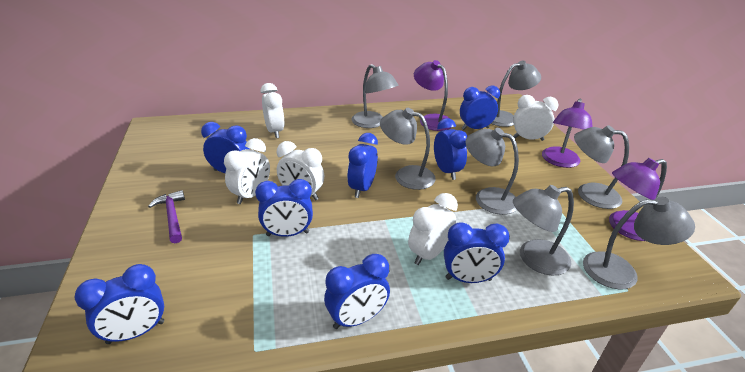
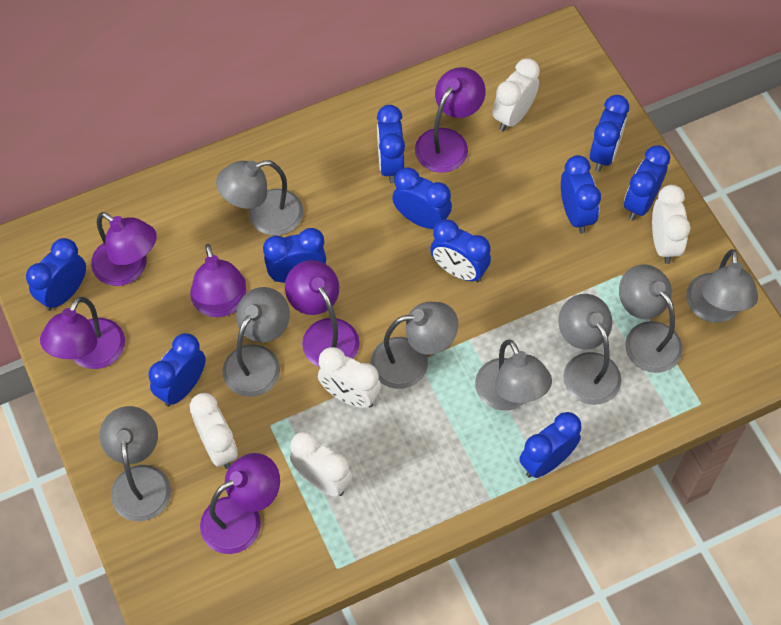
blue clock: 8 -> 10
grey lamp: 7 -> 8
purple hammer: 1 -> 0
purple lamp: 3 -> 6

